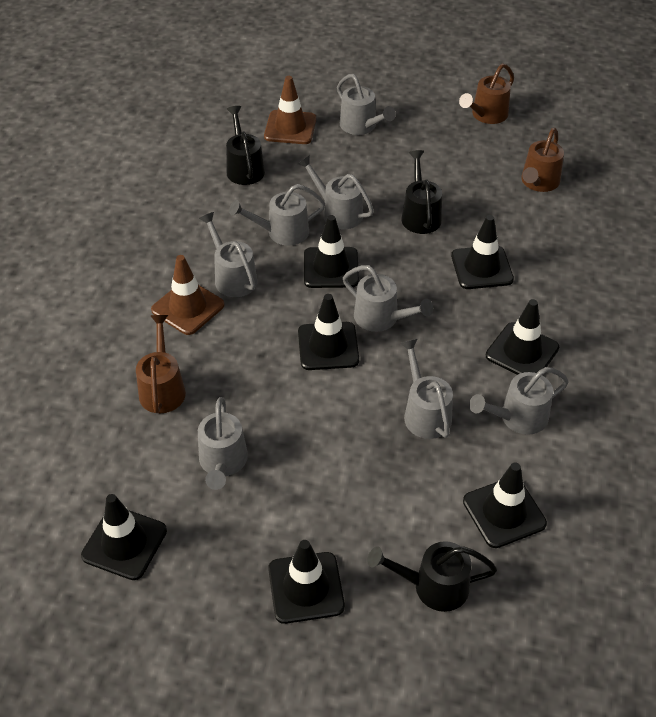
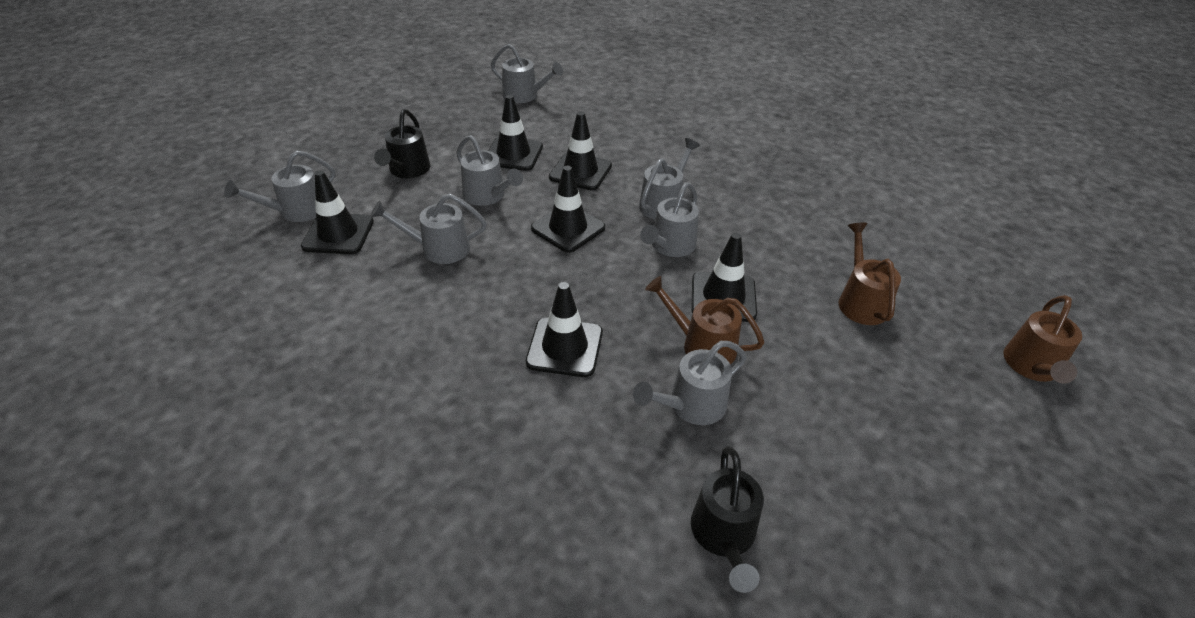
black traffic cone: 7 -> 6
black watering can: 3 -> 2
brown traffic cone: 2 -> 0
grey watering can: 8 -> 7

